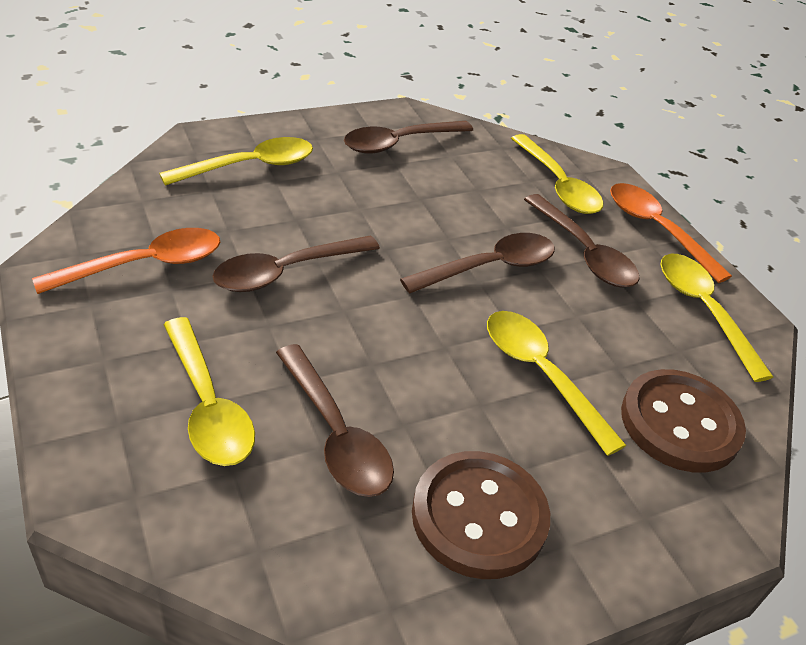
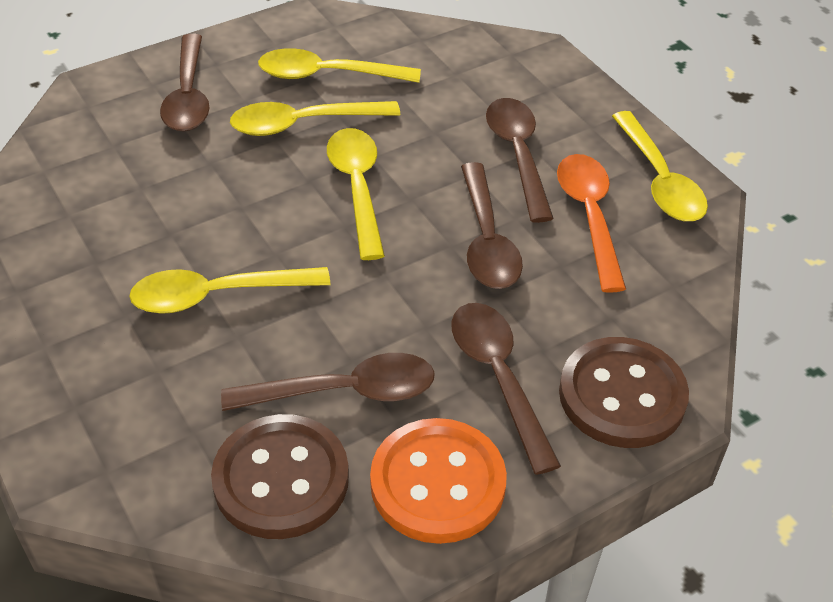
orange button: 0 -> 1
orange spoon: 2 -> 1

